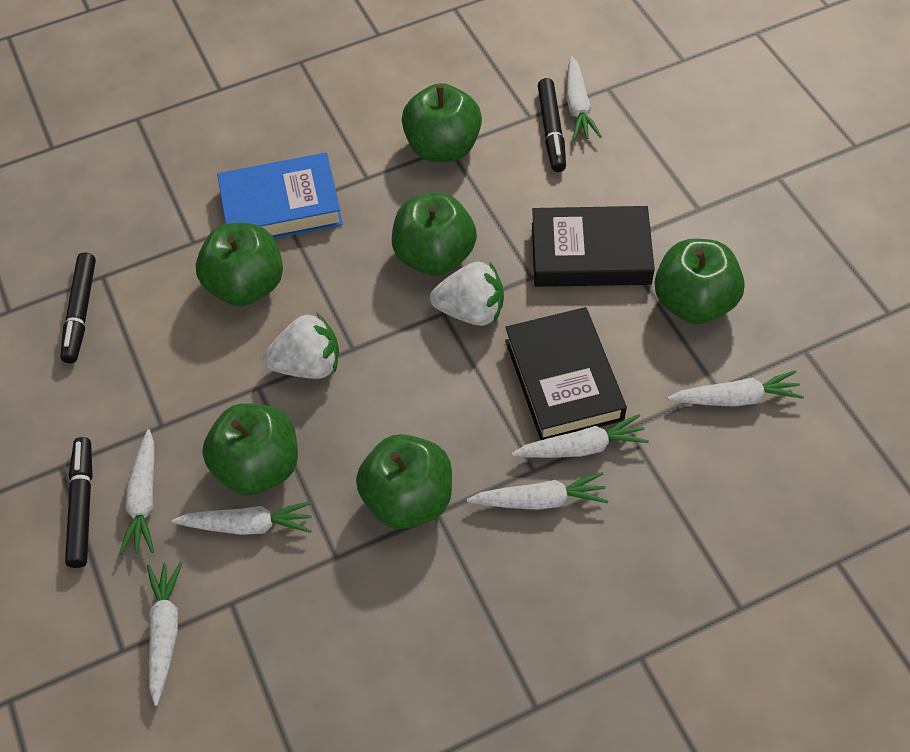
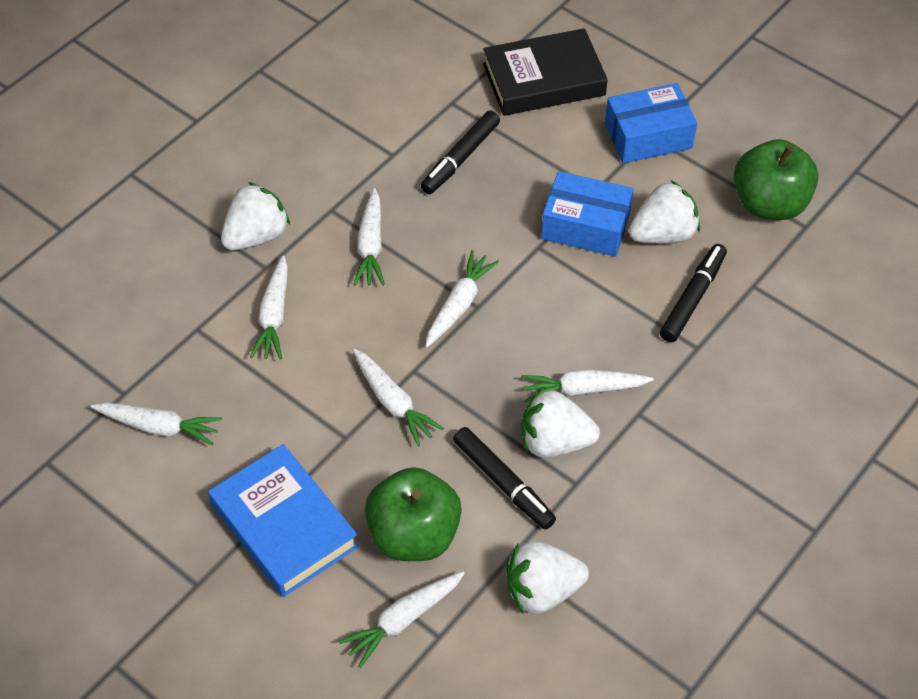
black book: 2 -> 1
blue box: 0 -> 2
green apple: 6 -> 2
white strawberry: 2 -> 4

